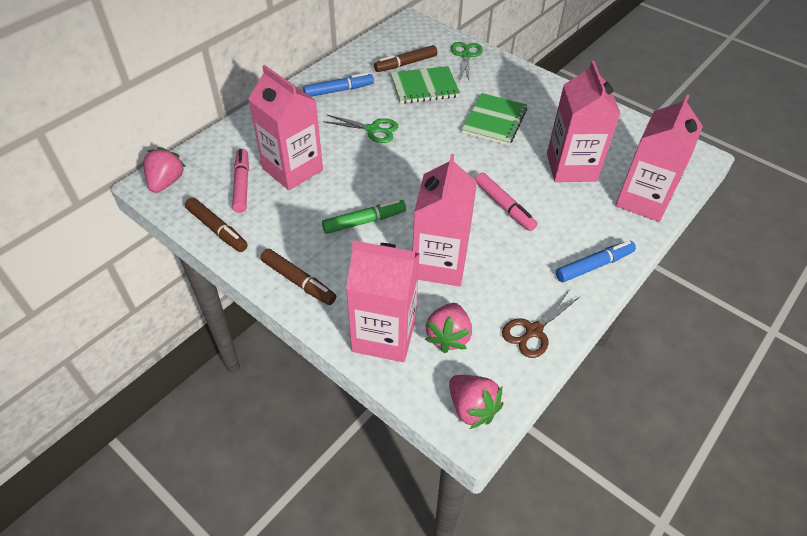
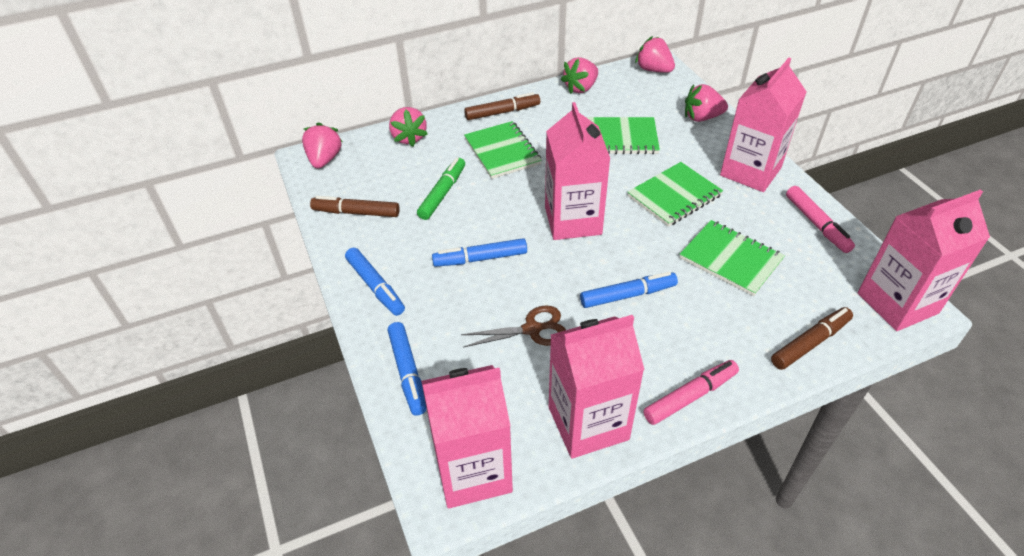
blue marker: 2 -> 4
green notebook: 2 -> 4
green scissors: 2 -> 0
pink strawberry: 3 -> 5

